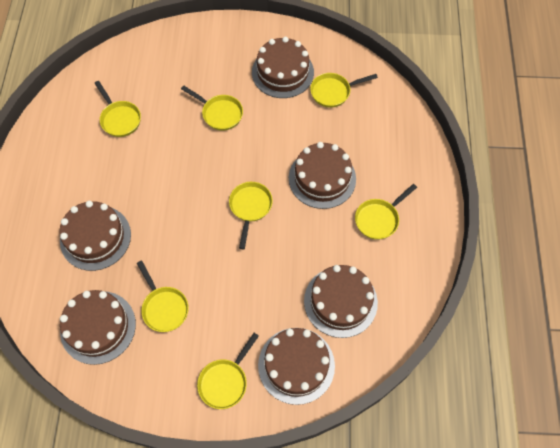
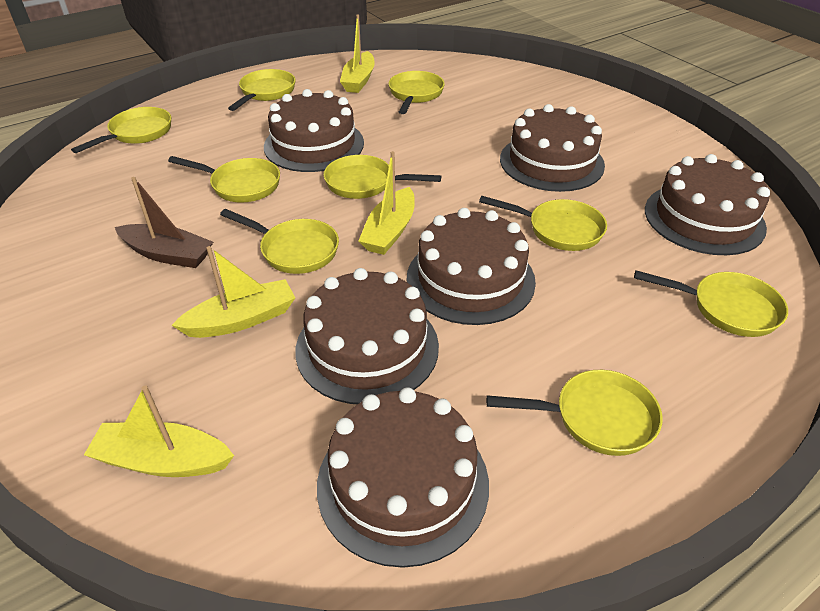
brown boat: 0 -> 1
yellow boat: 0 -> 4
yellow pan: 7 -> 9

